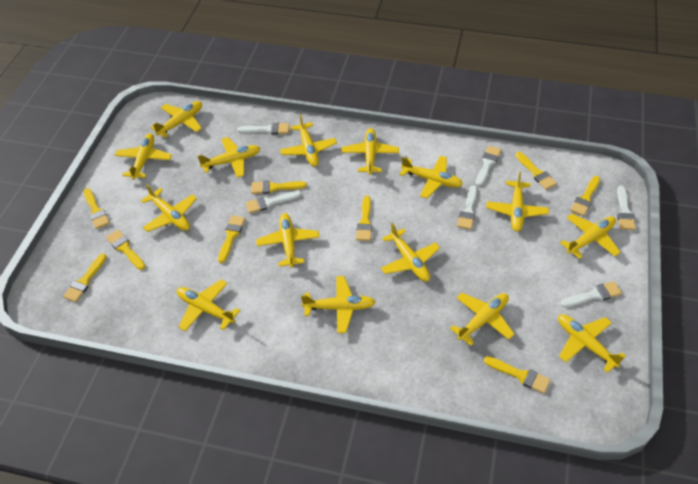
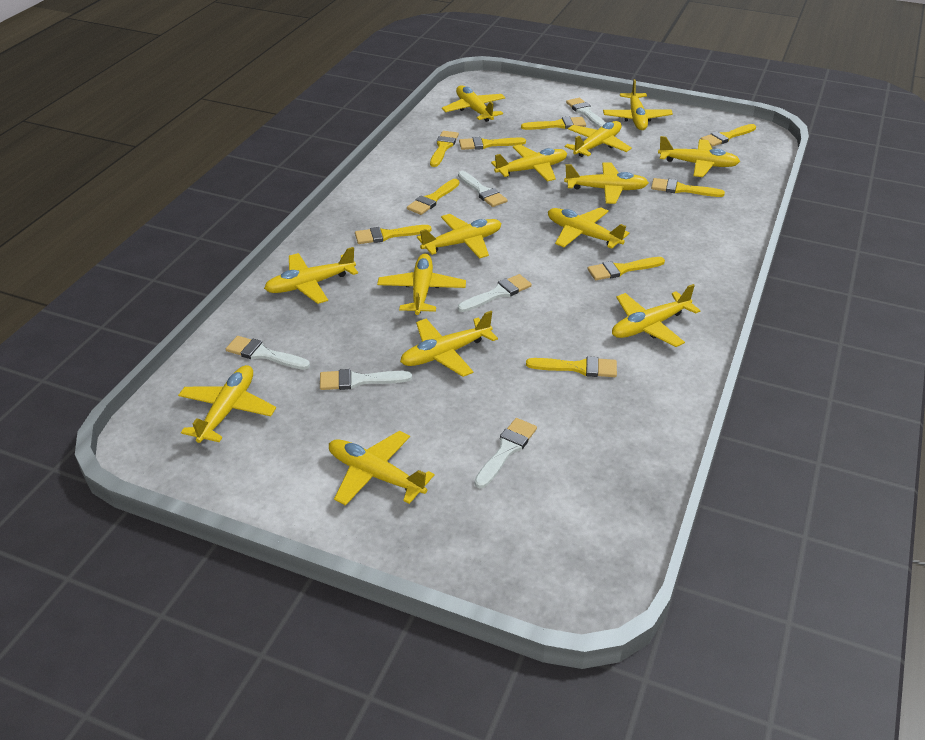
yellow plane: 15 -> 14

